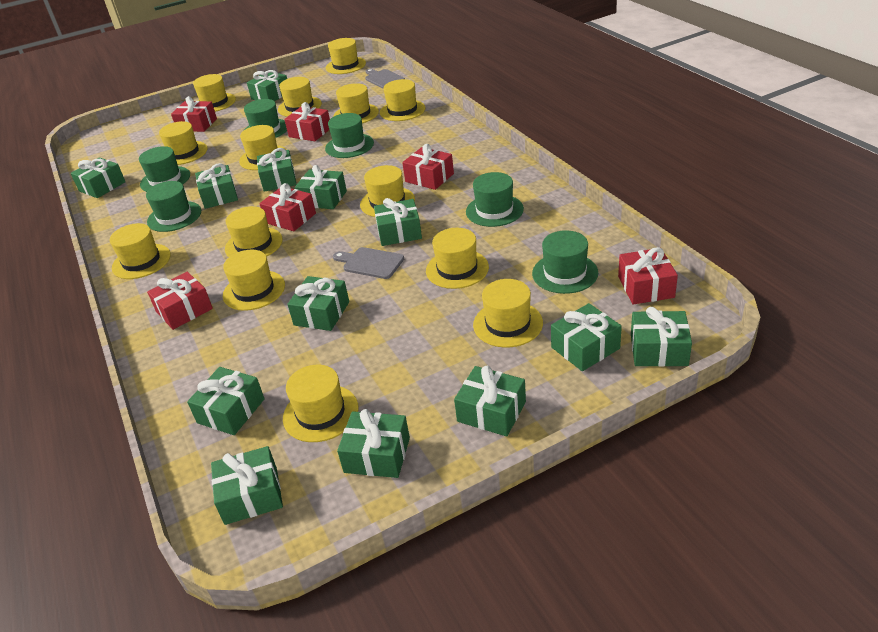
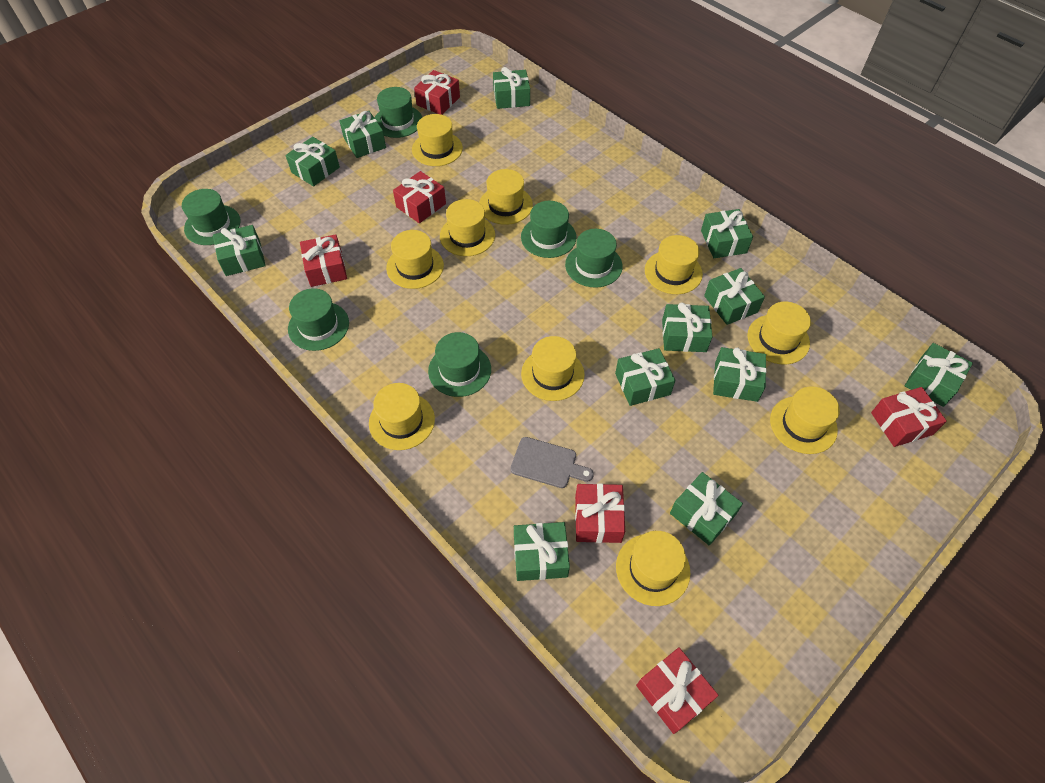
green gift: 13 -> 12
grey cutting board: 2 -> 1
yellow hat: 14 -> 10

